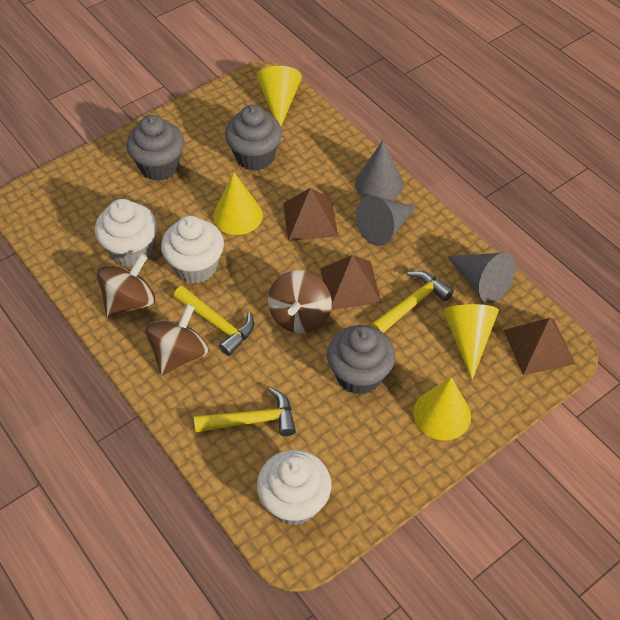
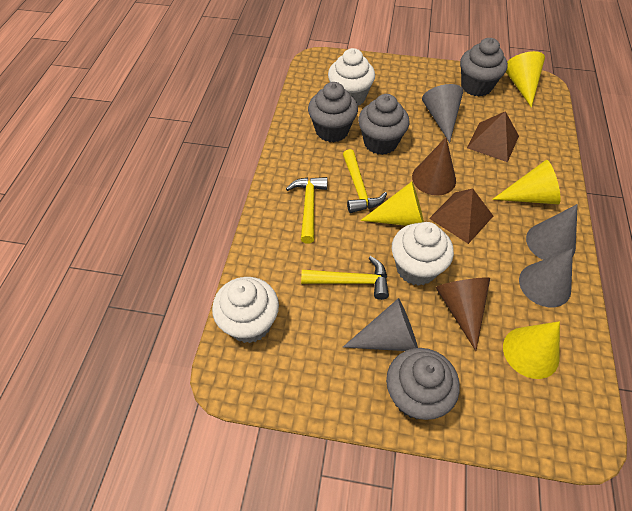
brown cone: 0 -> 2
brown pyramid: 3 -> 2
brown spinning top: 3 -> 0
grey cone: 3 -> 4
grey cupcake: 3 -> 4

